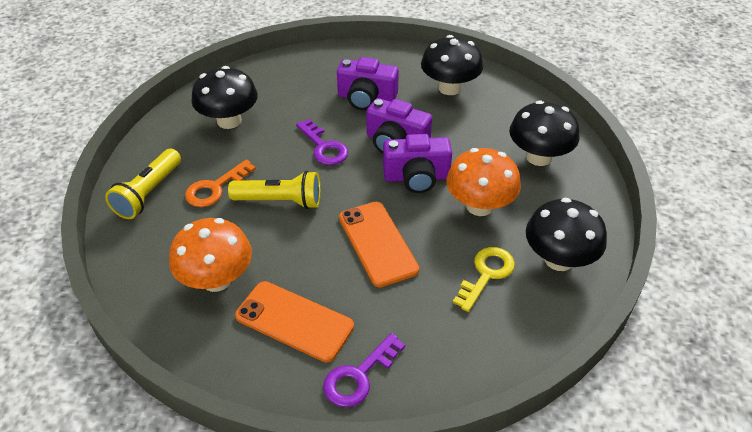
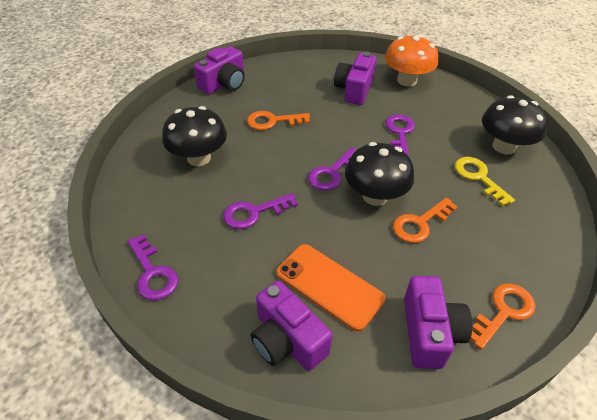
black mushroom: 4 -> 3
orange key: 1 -> 3
orange mushroom: 2 -> 1
orange phone: 2 -> 1
purple camera: 3 -> 4
purple key: 2 -> 4
yellow flashlight: 2 -> 0

